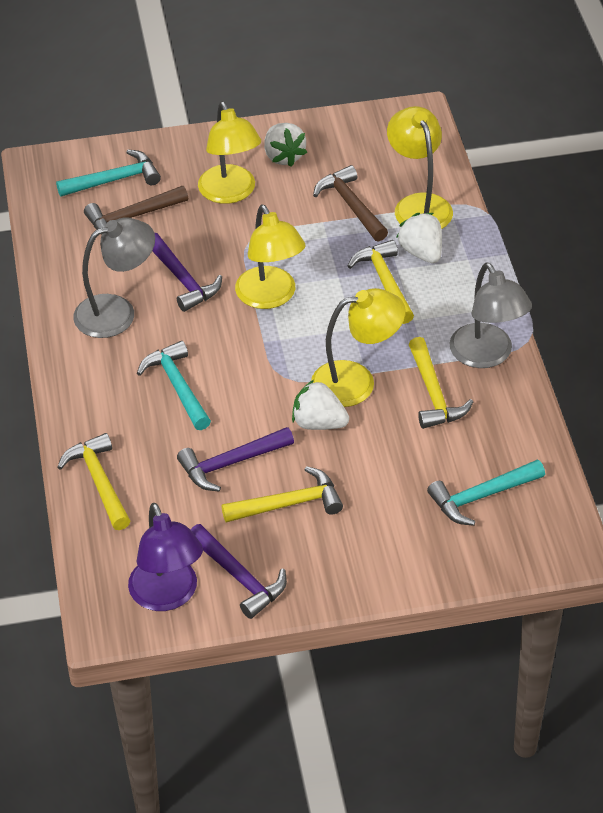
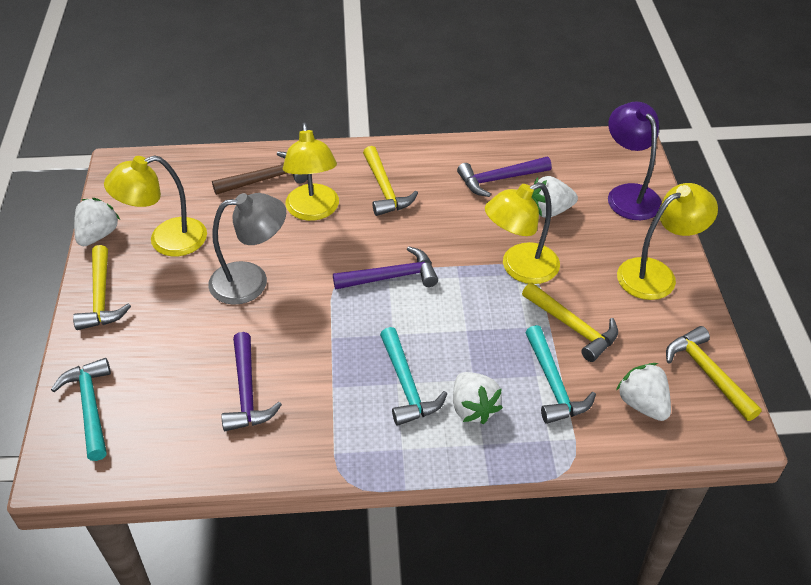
brown hammer: 2 -> 1
grey lamp: 2 -> 1
white strawberry: 3 -> 4

